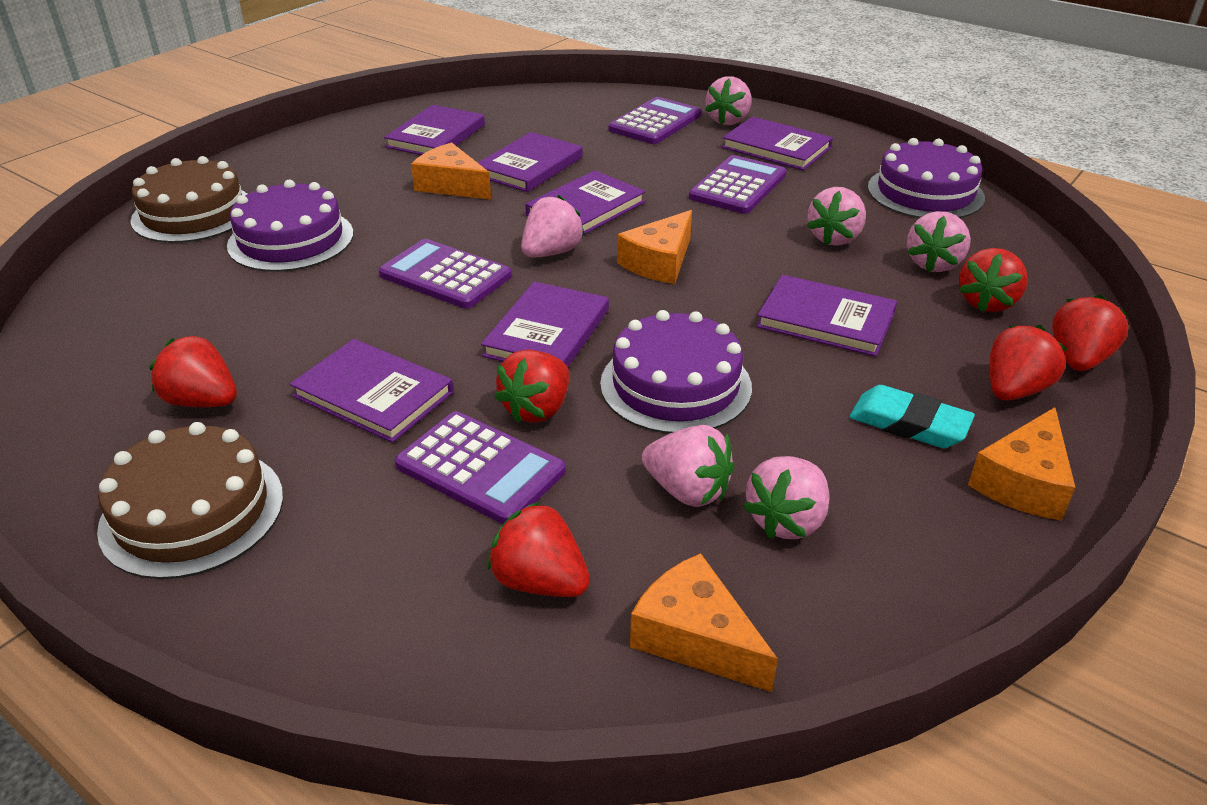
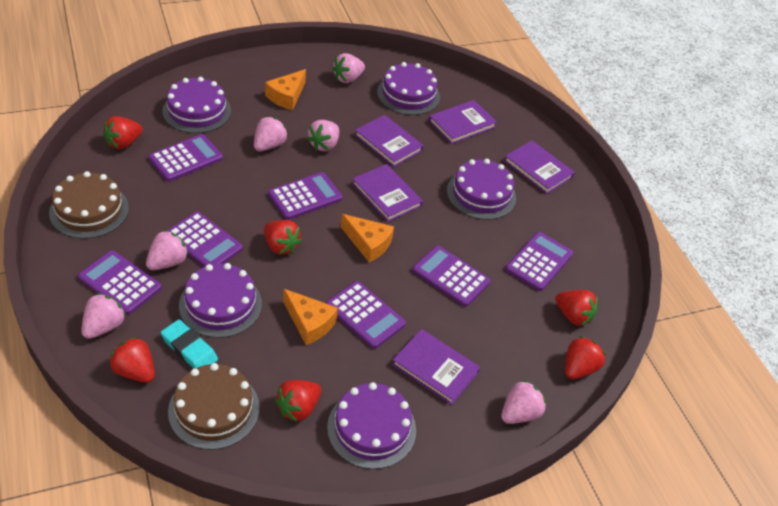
orange cheese: 4 -> 3
purple book: 7 -> 5
purple cake: 3 -> 5
purple calculator: 4 -> 7

